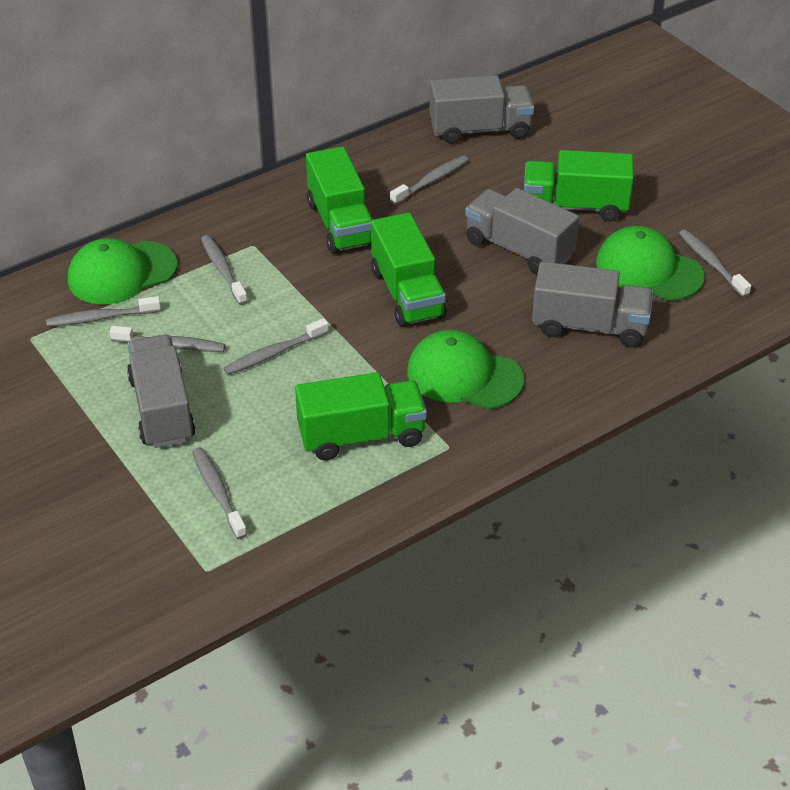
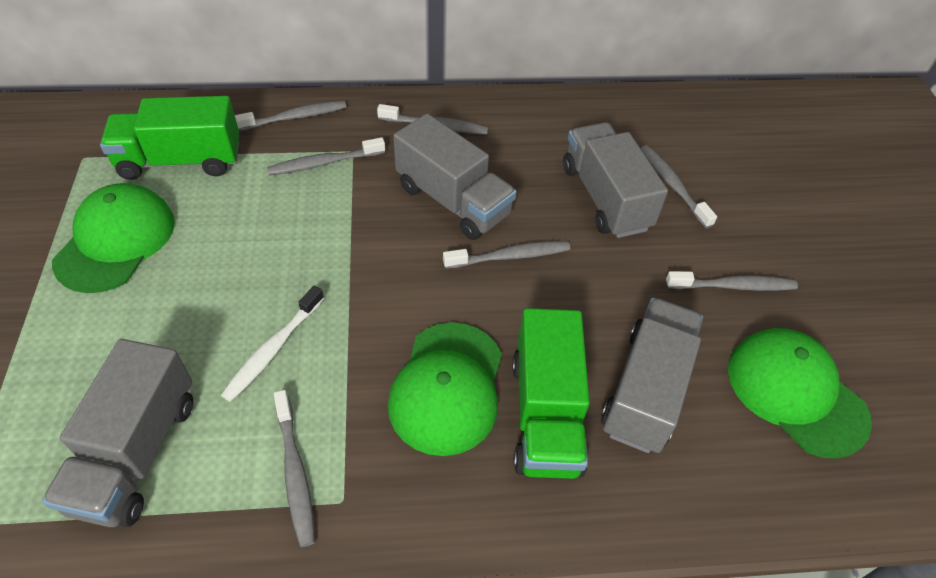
green truck: 4 -> 2
white toothbrush: 0 -> 1

